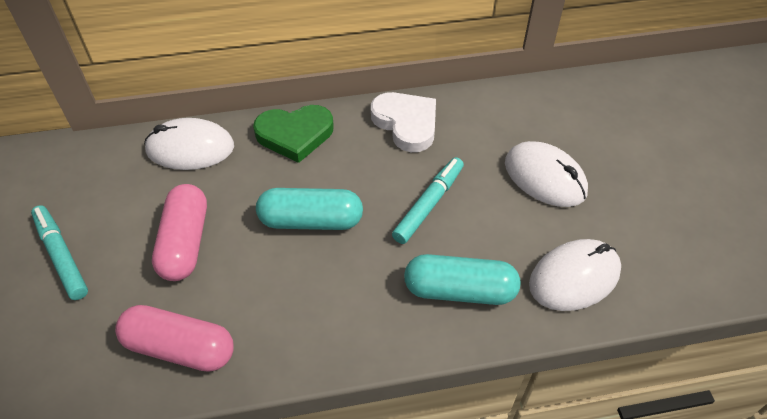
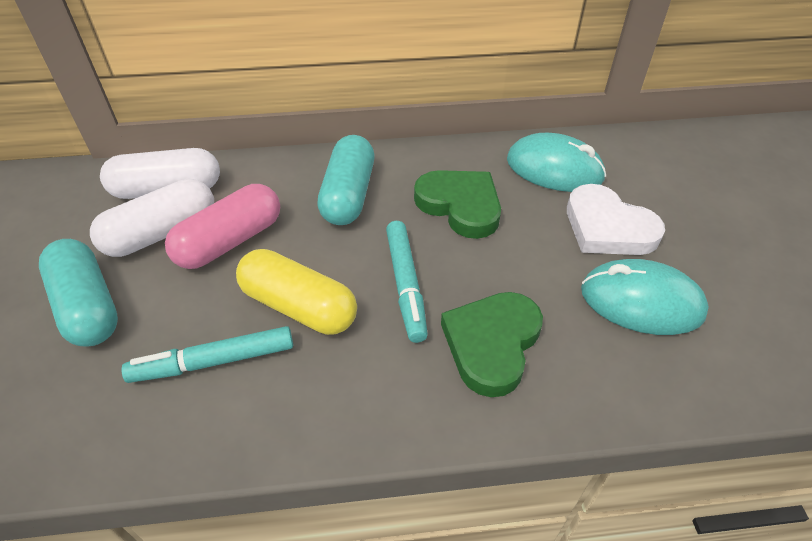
green heart: 1 -> 2
pink capsule: 2 -> 1
turquoise mouse: 0 -> 2
white capsule: 0 -> 2
white mouse: 3 -> 0
yellow capsule: 0 -> 1

